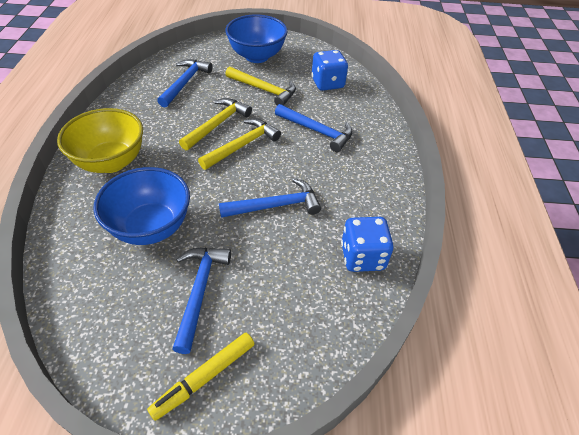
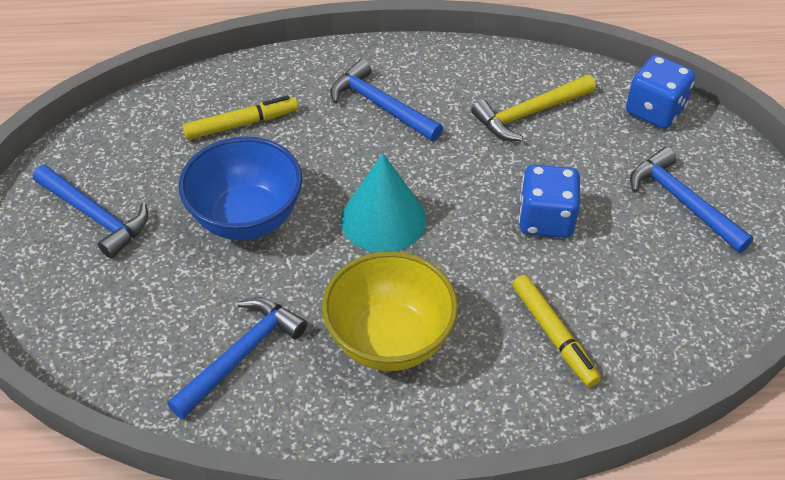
blue bowl: 2 -> 1
turquoise cone: 0 -> 1
yellow hammer: 3 -> 1
yellow marker: 1 -> 2

